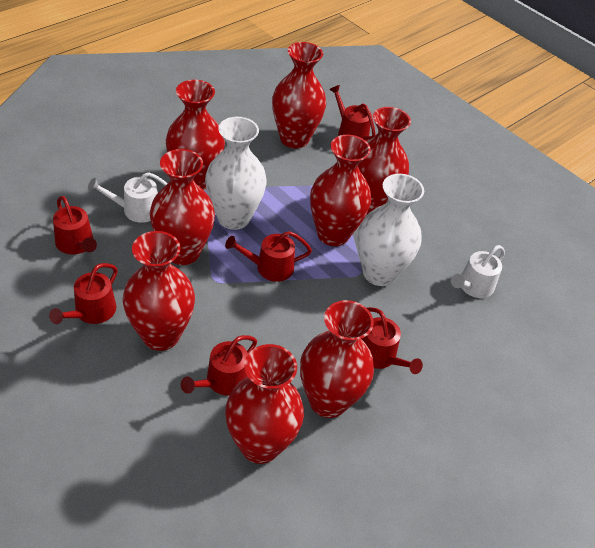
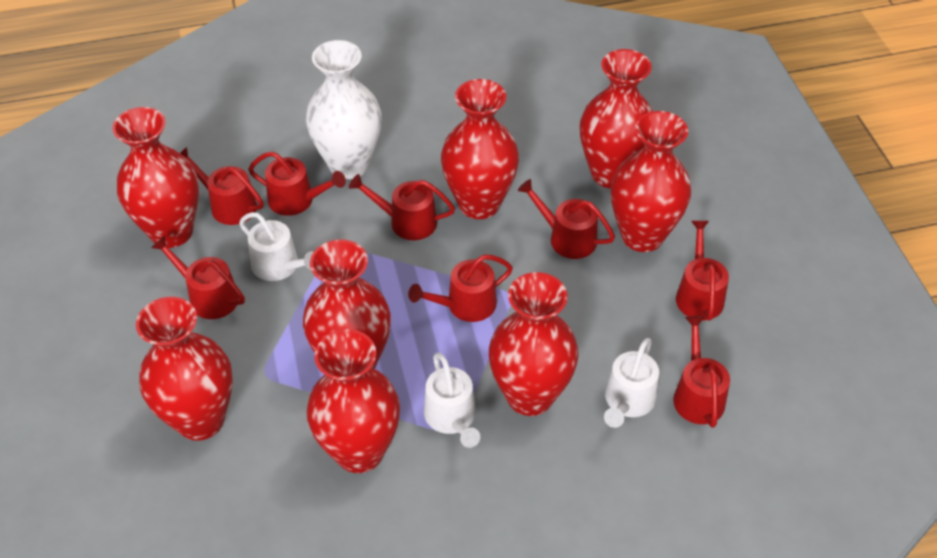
red watering can: 6 -> 8
white vase: 2 -> 1
white watering can: 2 -> 3

